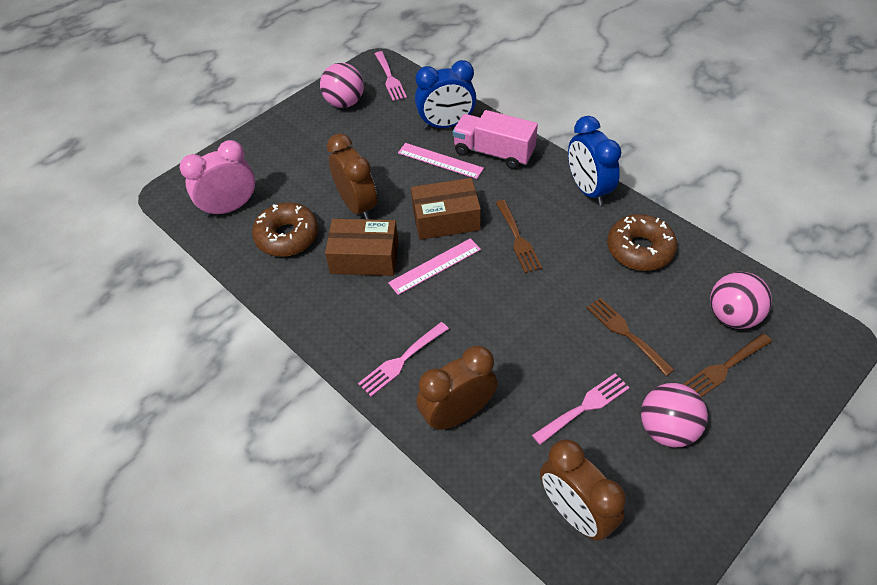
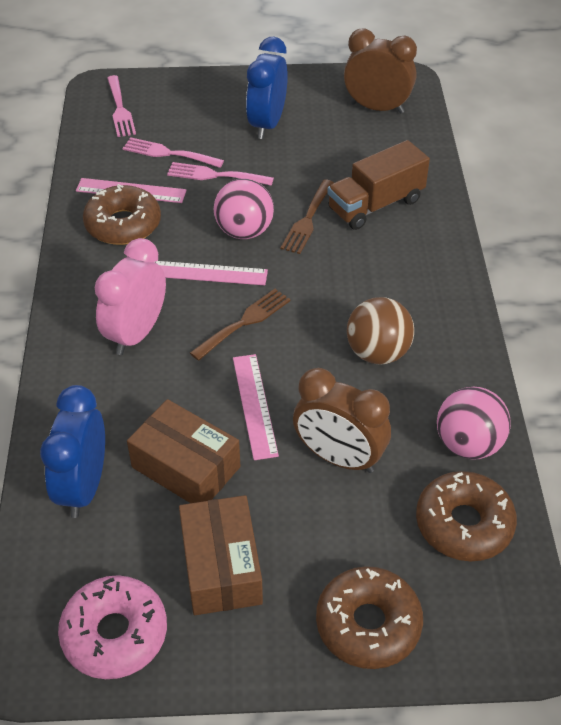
brown ball: 0 -> 1
brown clock: 3 -> 2
brown donut: 2 -> 3
brown fork: 3 -> 2
brown truck: 0 -> 1
pink ball: 3 -> 2
pink donut: 0 -> 1
pink ruler: 2 -> 3
pink truck: 1 -> 0

